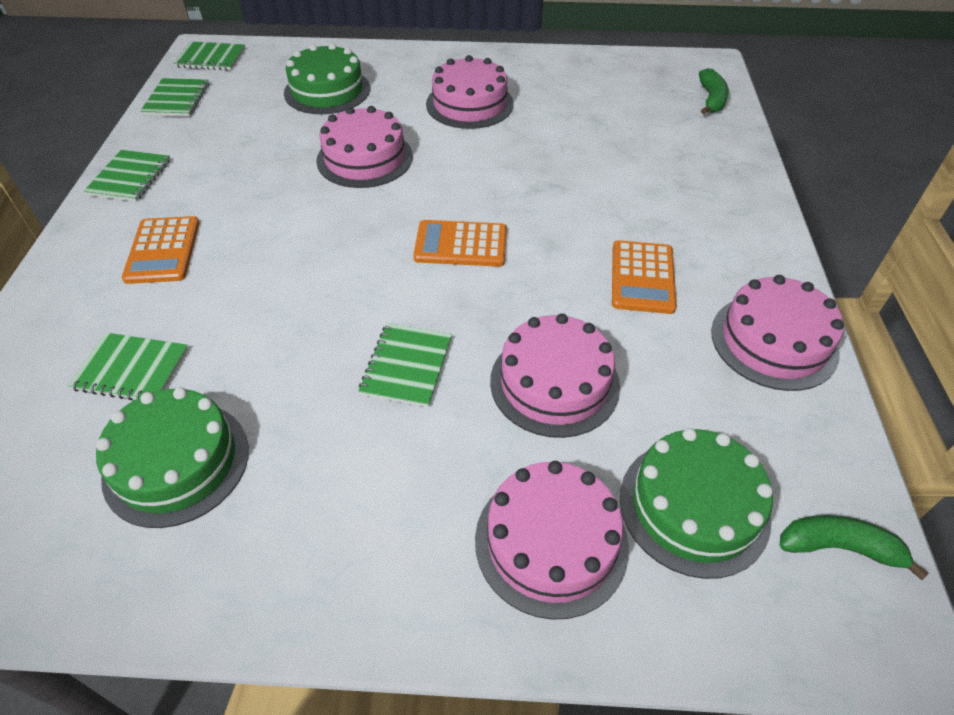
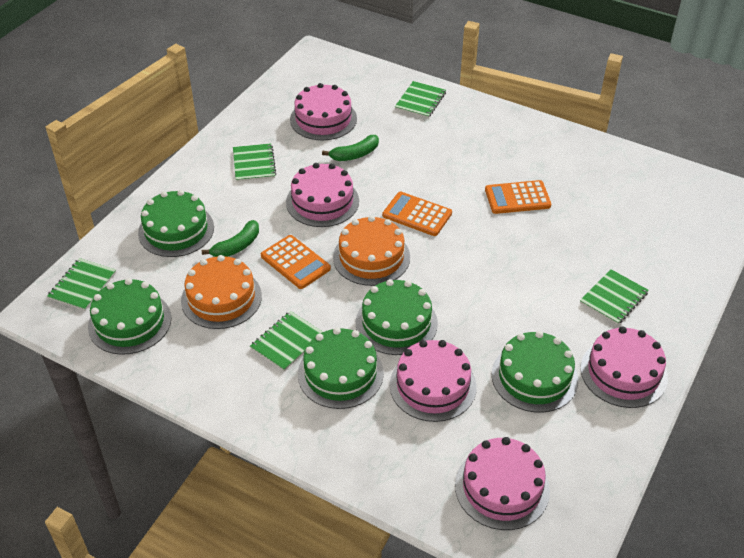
green cake: 3 -> 5
orange cake: 0 -> 2

